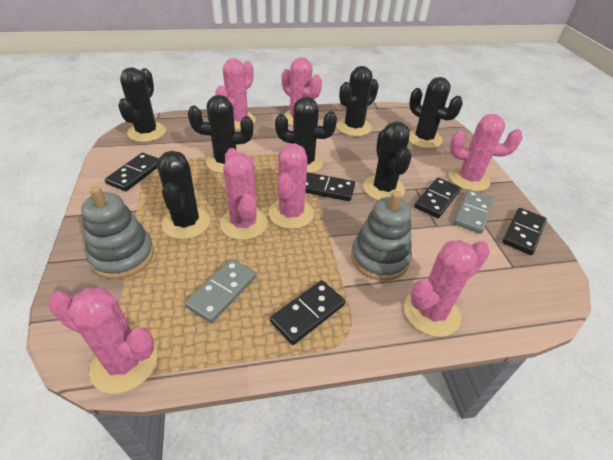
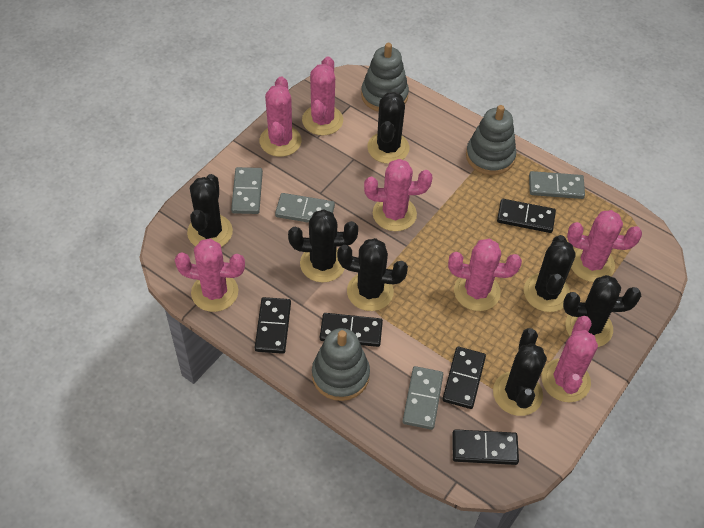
grey domino: 2 -> 4
grey stacking toy: 2 -> 3

